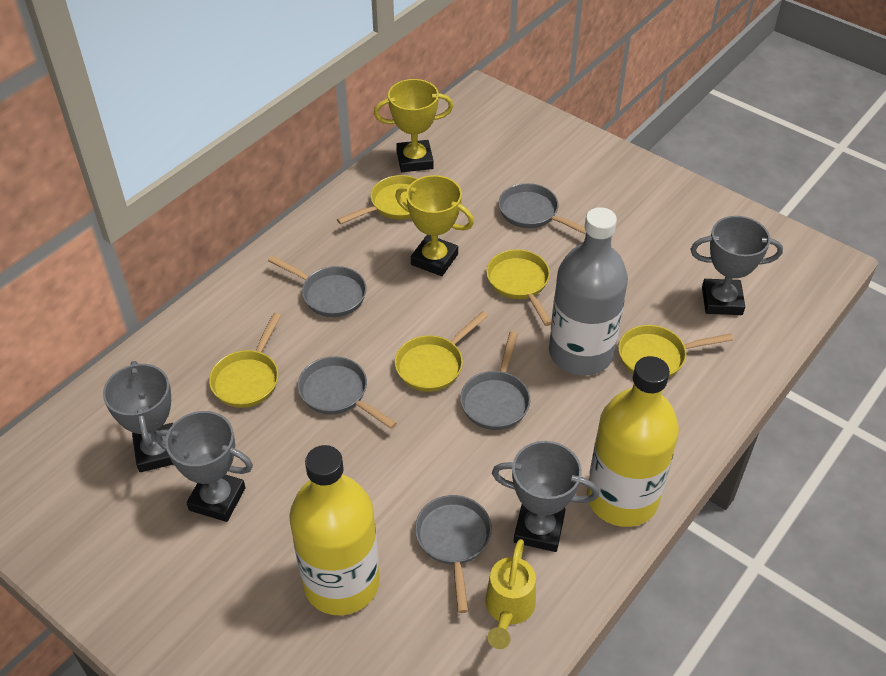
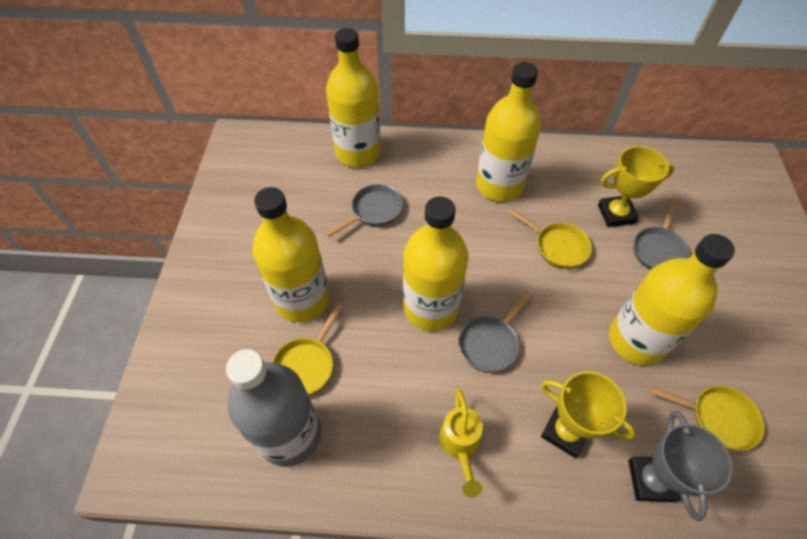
grey pan: 5 -> 3
grey trophy: 4 -> 1
yellow bottle: 2 -> 5
yellow pan: 5 -> 3

